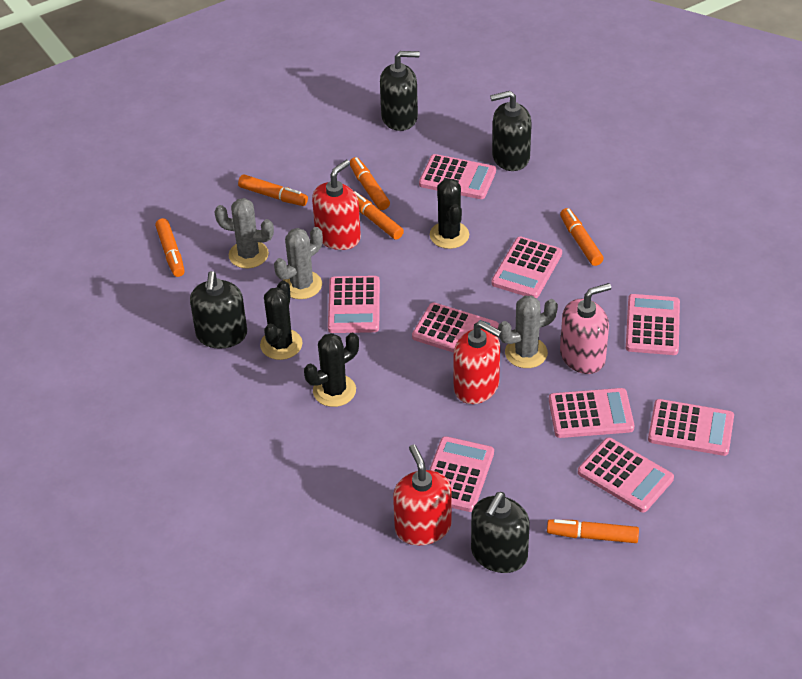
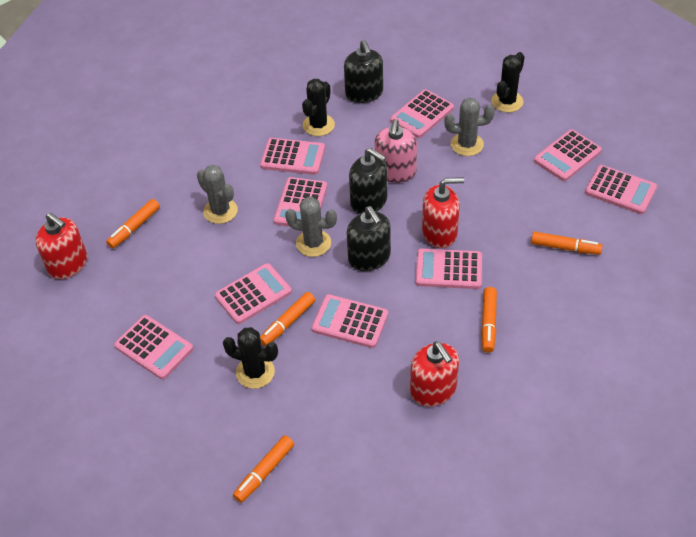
black soap dispenser: 4 -> 3
orange marker: 6 -> 5

